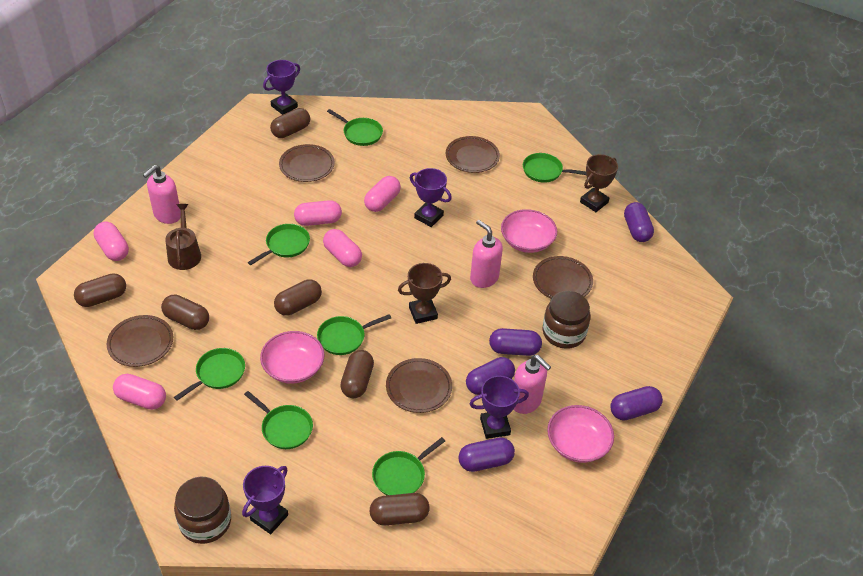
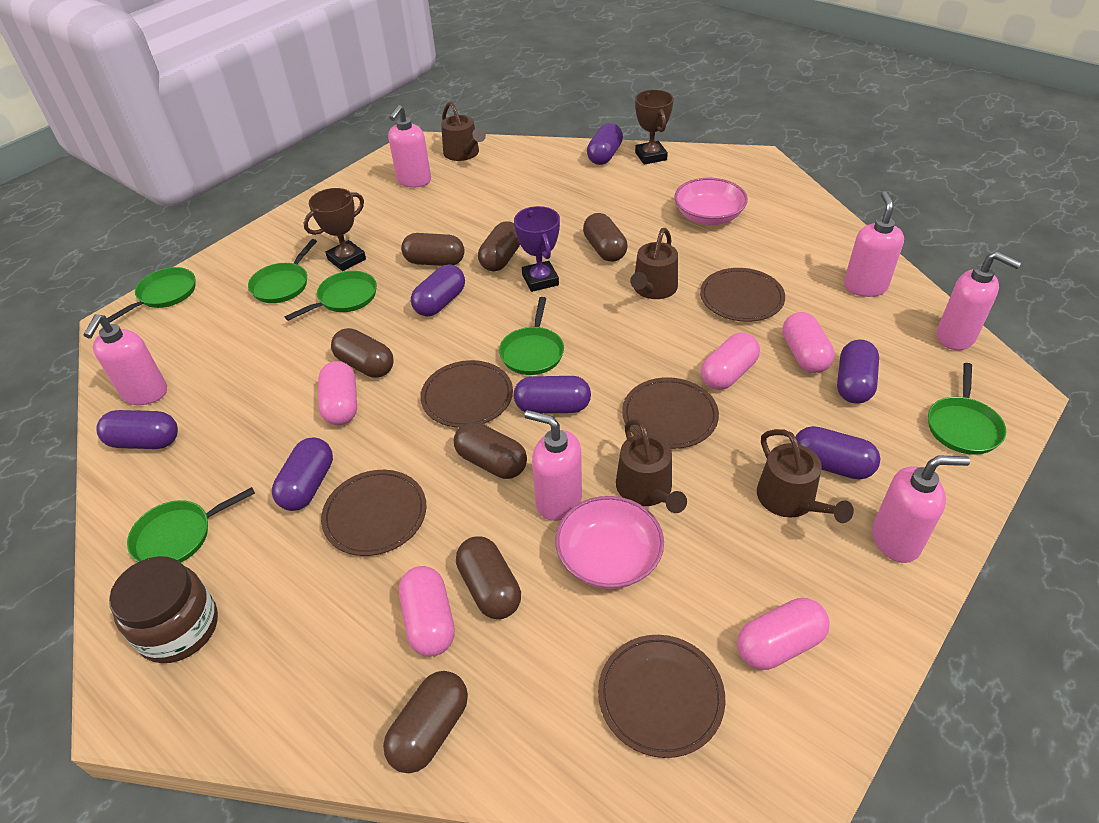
brown capsule: 6 -> 7
brown jar: 2 -> 1
brown watering can: 1 -> 4
green pan: 7 -> 6
pink bowl: 3 -> 2
pink soap dispenser: 3 -> 6
purple capsule: 5 -> 7
purple trophy: 4 -> 1

